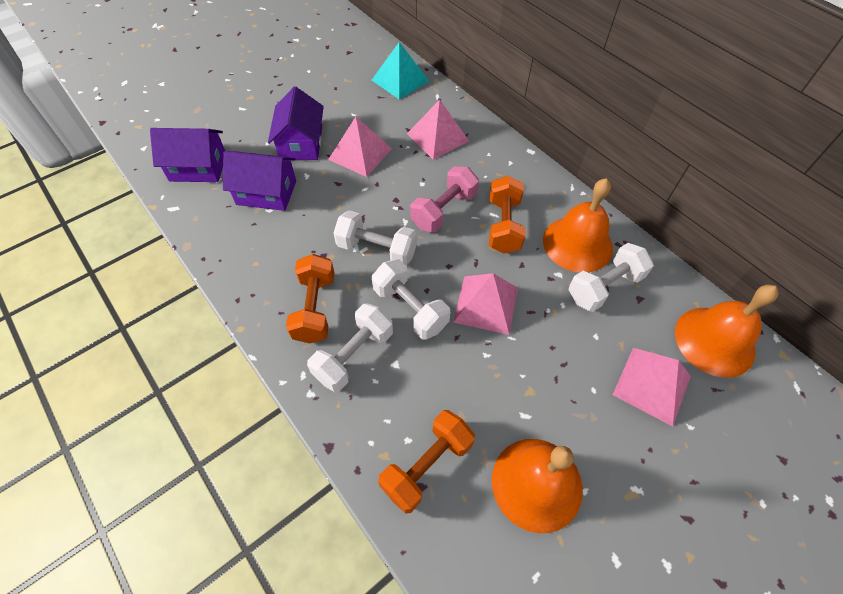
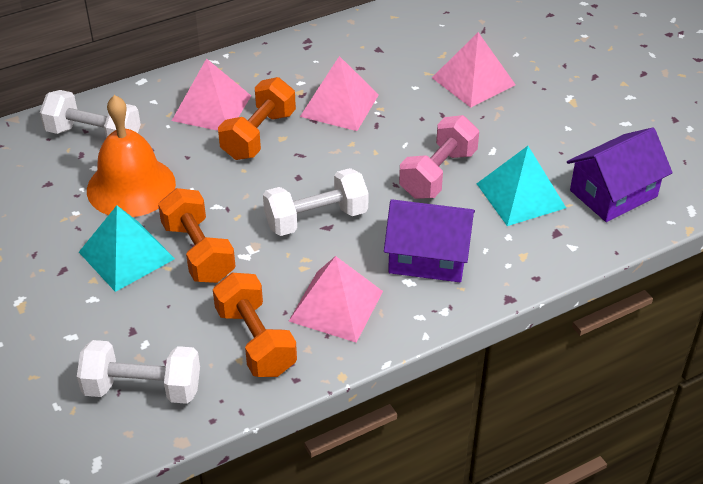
orange bell: 3 -> 1
purple house: 3 -> 2
turquoise pyramid: 1 -> 2
white dumbbell: 4 -> 3

